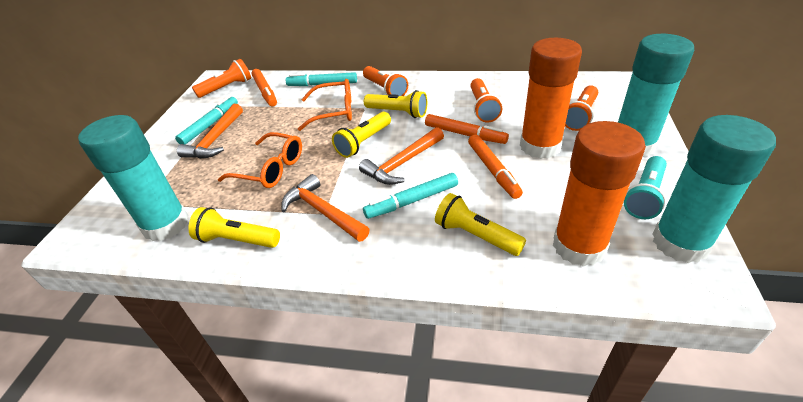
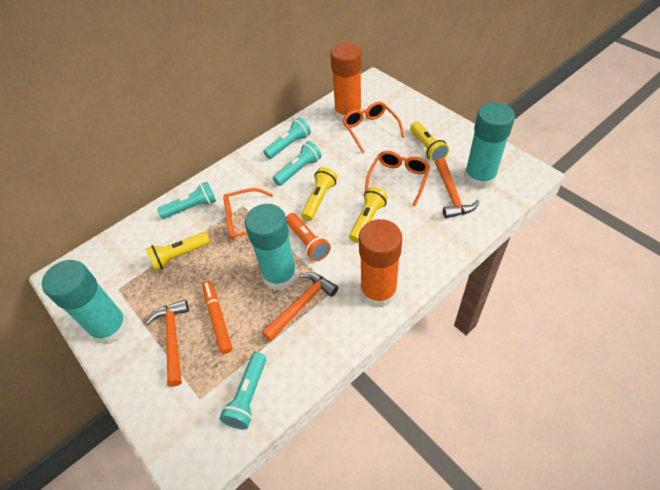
orange flashlight: 4 -> 1
orange glasses: 2 -> 3
orange marker: 3 -> 1
turquoise flashlight: 1 -> 4
turquoise marker: 3 -> 0

